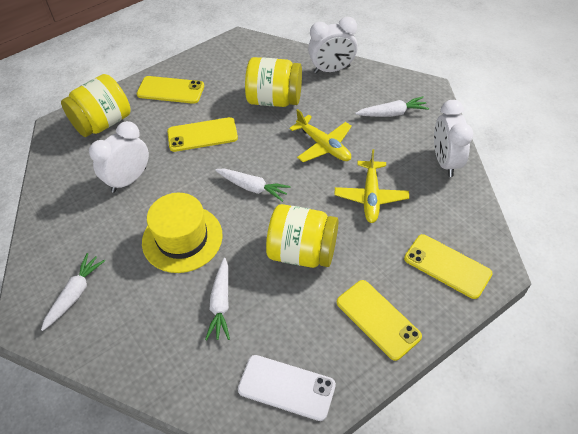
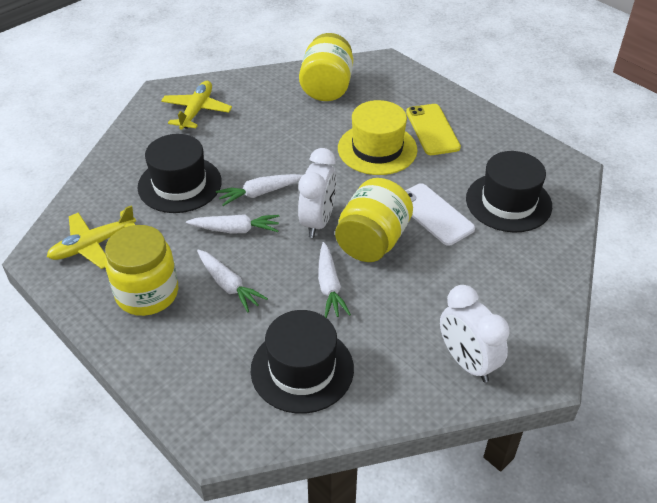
black hat: 0 -> 3
white clock: 3 -> 2
yellow phone: 4 -> 1

